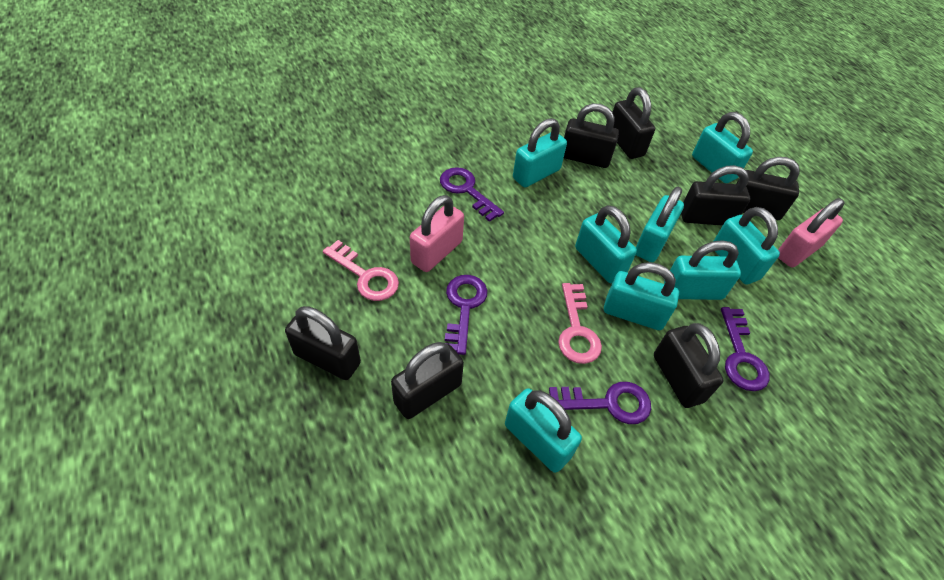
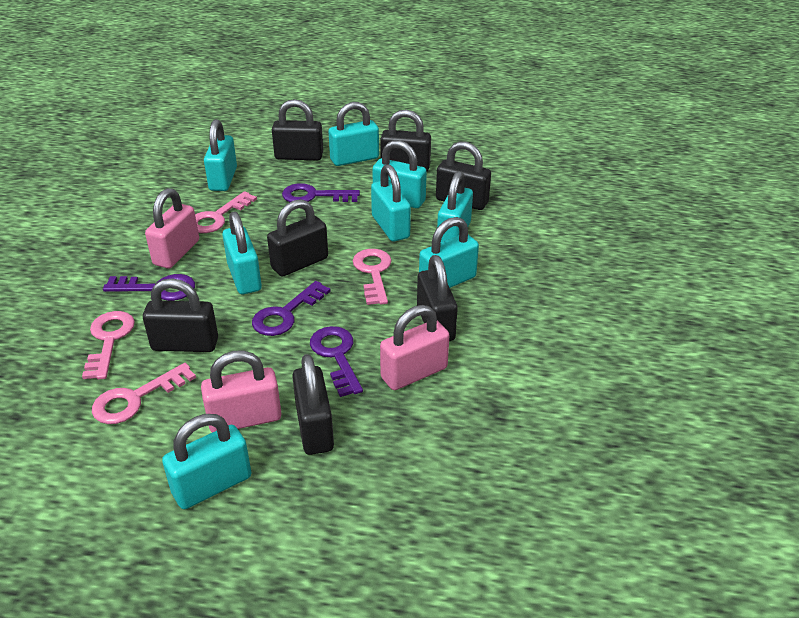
pink key: 2 -> 4
pink padlock: 2 -> 3

